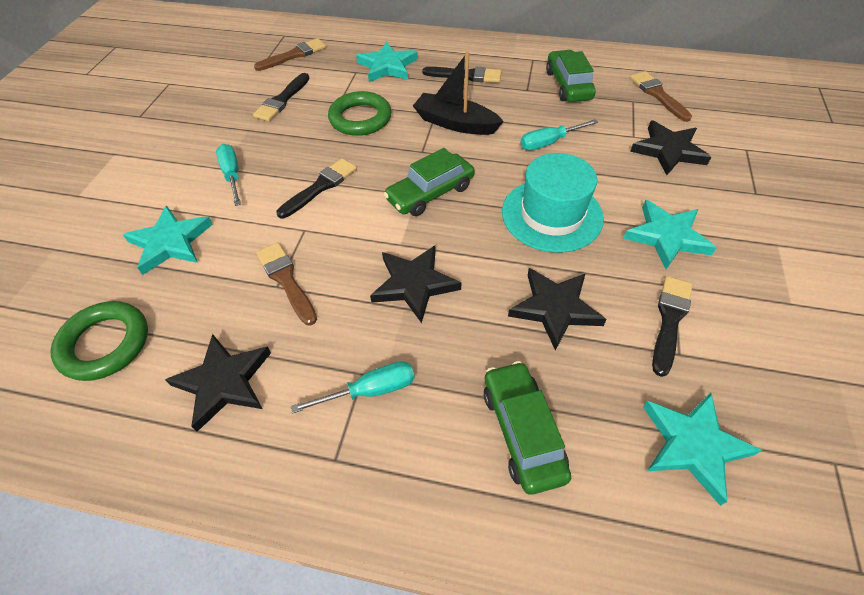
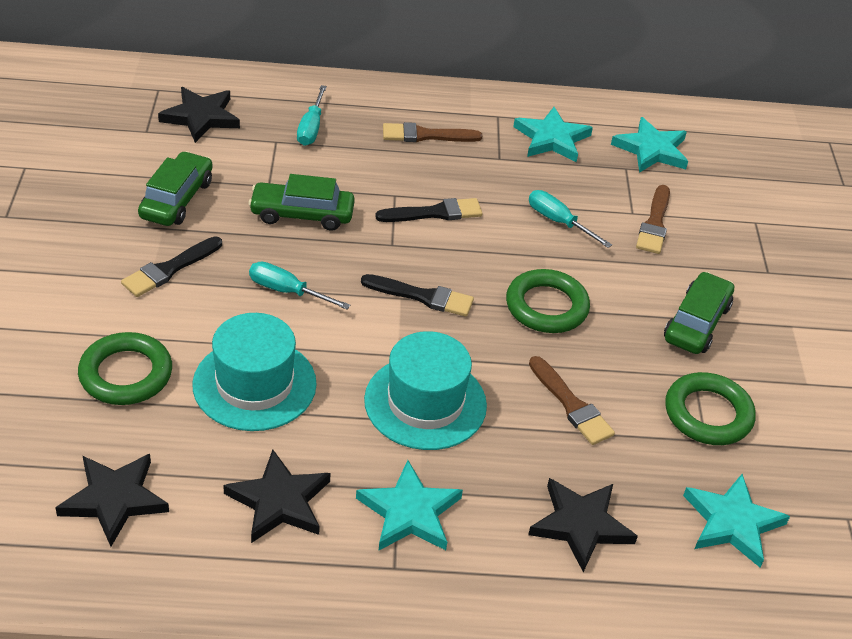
black boat: 1 -> 0
black brush: 4 -> 3
green ring: 2 -> 3
turquoise hat: 1 -> 2

